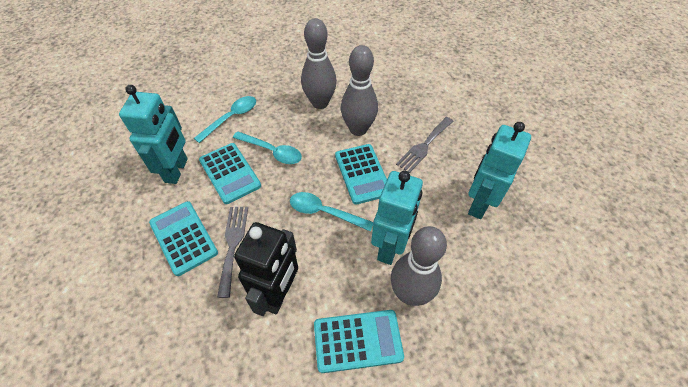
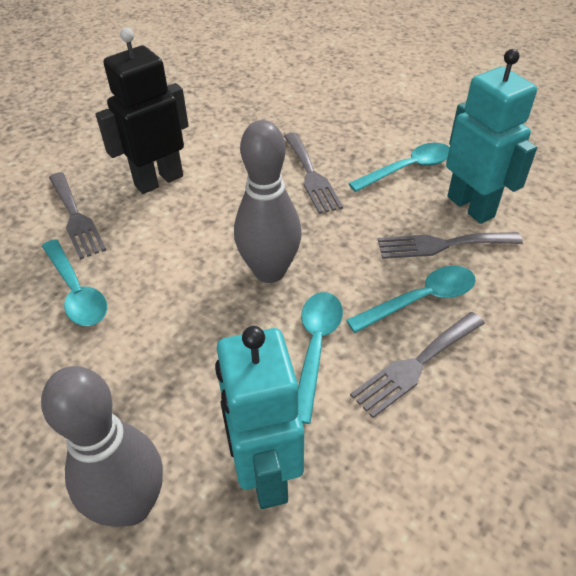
grey bowling pin: 3 -> 2
grey fork: 2 -> 4
turquoise calculator: 4 -> 0
turquoise robot: 3 -> 2
turquoise spoon: 3 -> 4

